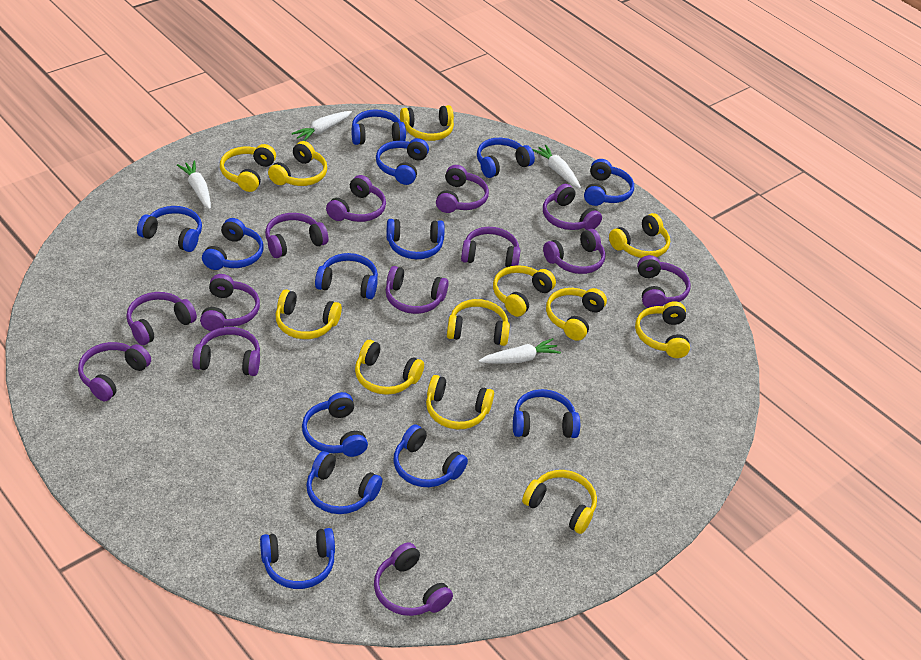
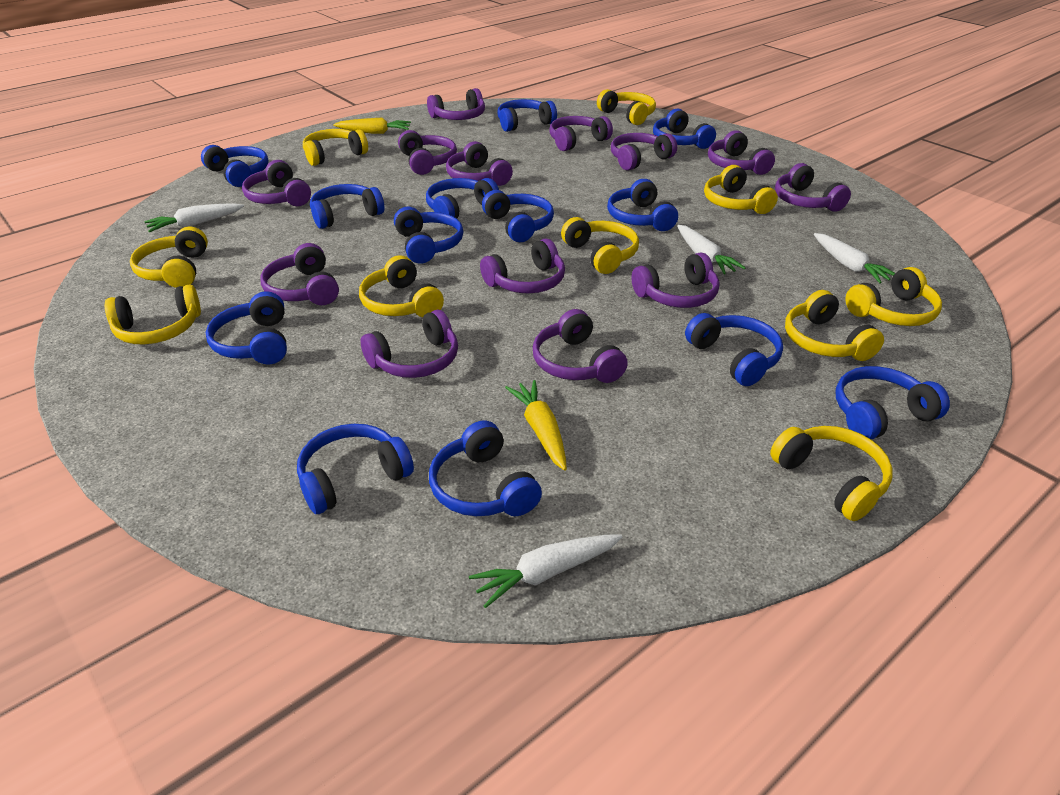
yellow carrot: 0 -> 2
yellow headphones: 12 -> 10

